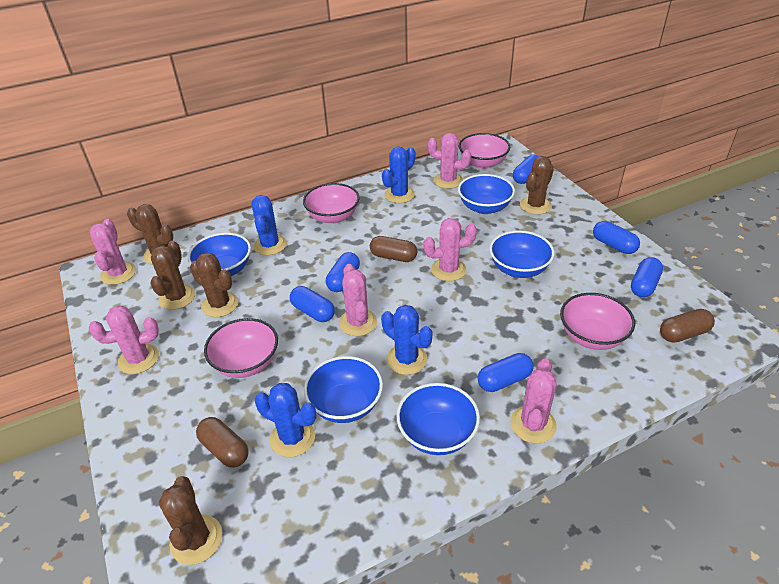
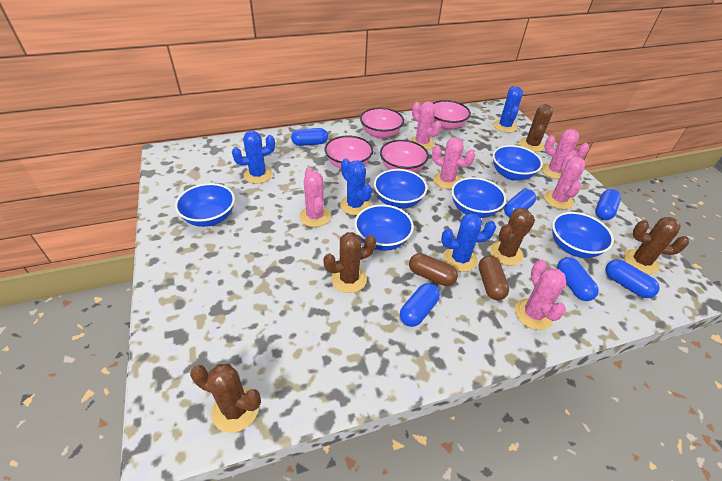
blue bowl: 5 -> 6
brown capsule: 3 -> 2

